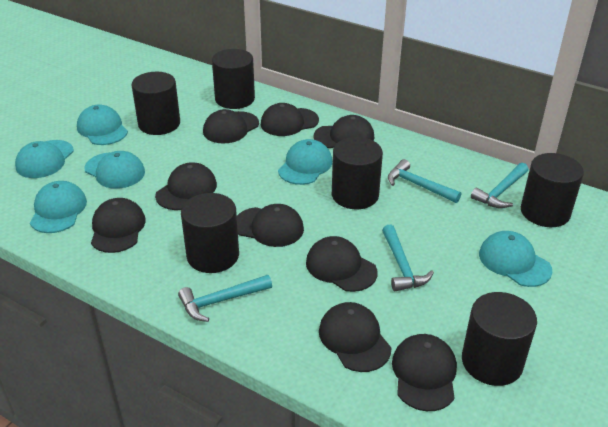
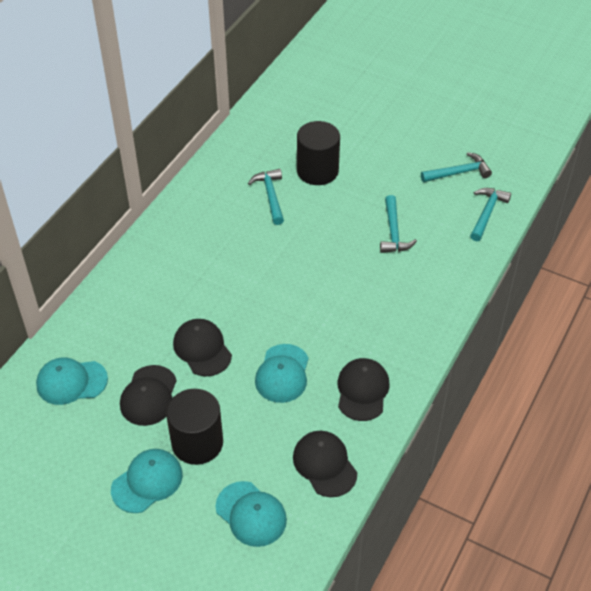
black cap: 9 -> 4
black cylinder: 6 -> 2
turquoise cap: 6 -> 4

